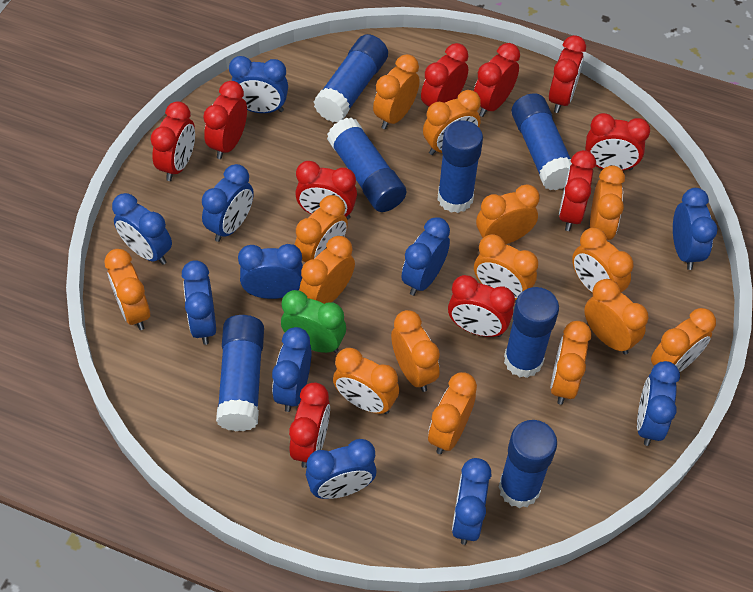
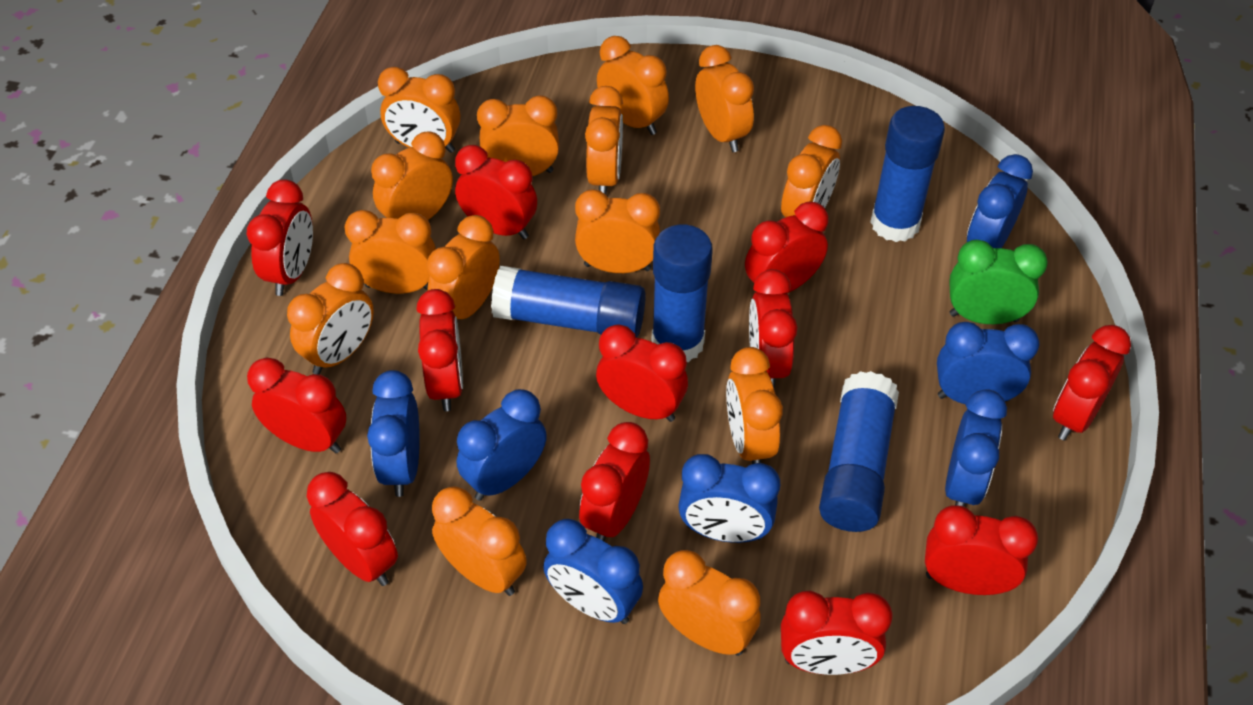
blue clock: 11 -> 7
blue glue stick: 7 -> 4
orange clock: 15 -> 14
red clock: 10 -> 12

